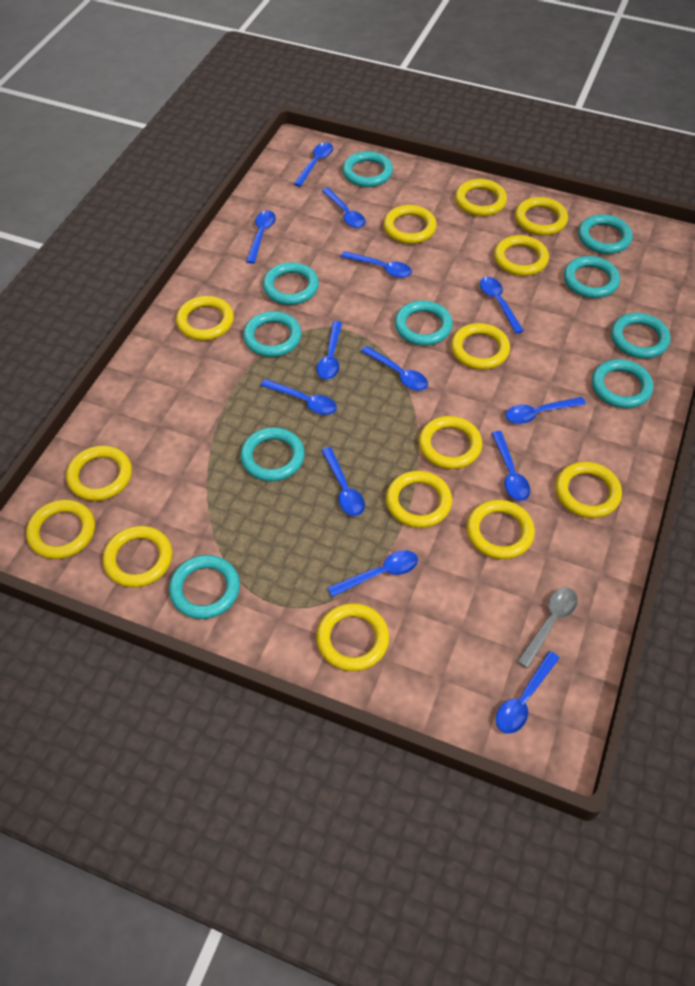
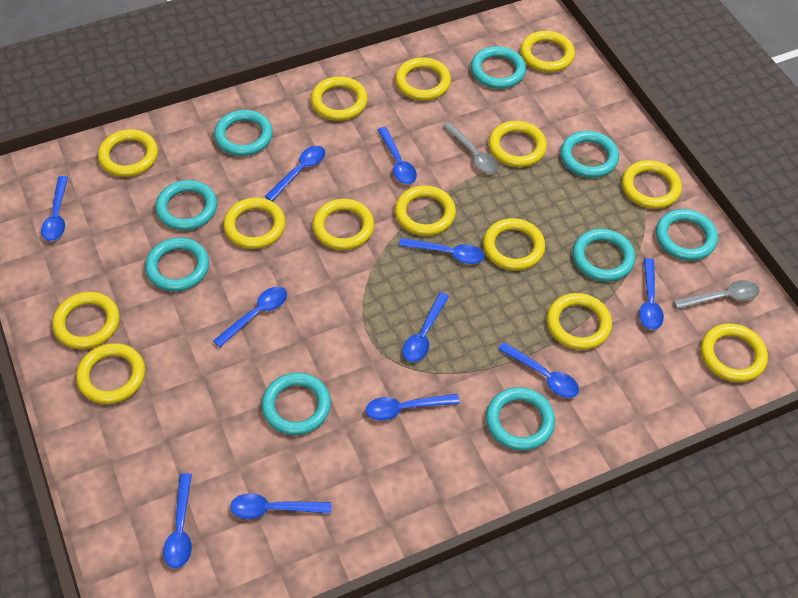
blue spoon: 13 -> 11
grey spoon: 1 -> 2
turquoise ring: 10 -> 9

